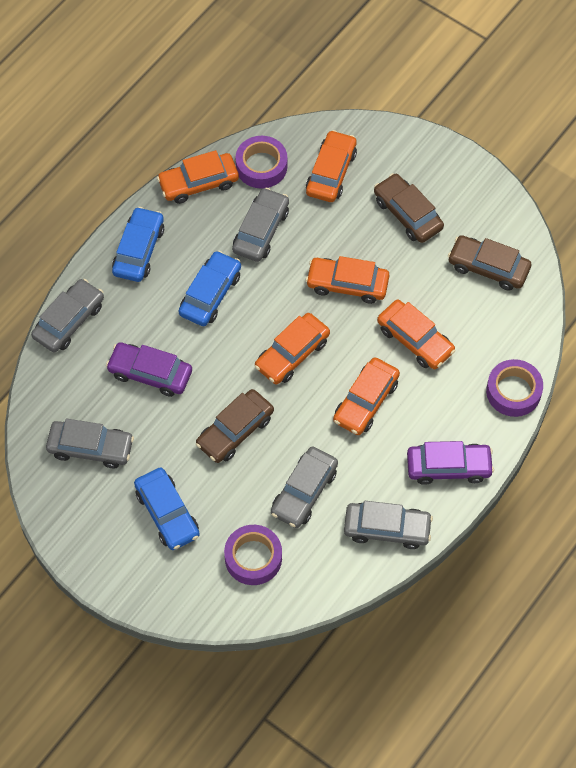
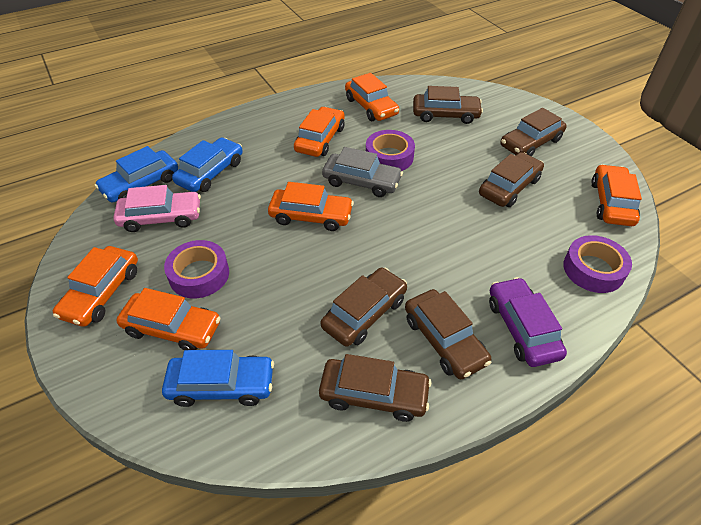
brown car: 3 -> 6
grey car: 5 -> 1
pink car: 0 -> 1
purple car: 2 -> 1

